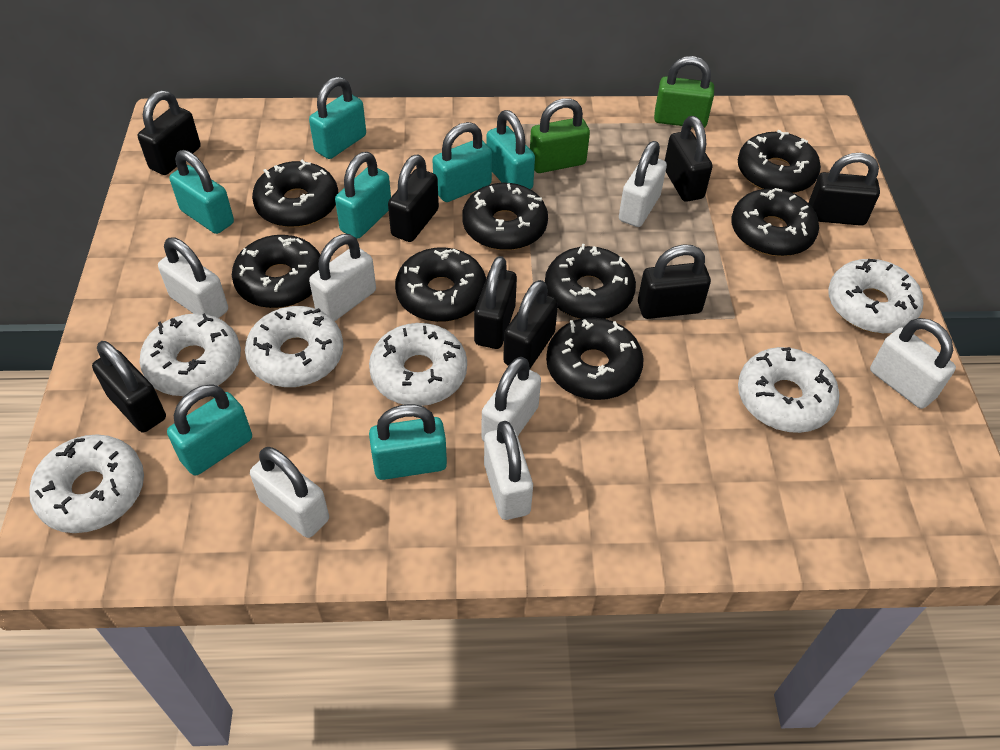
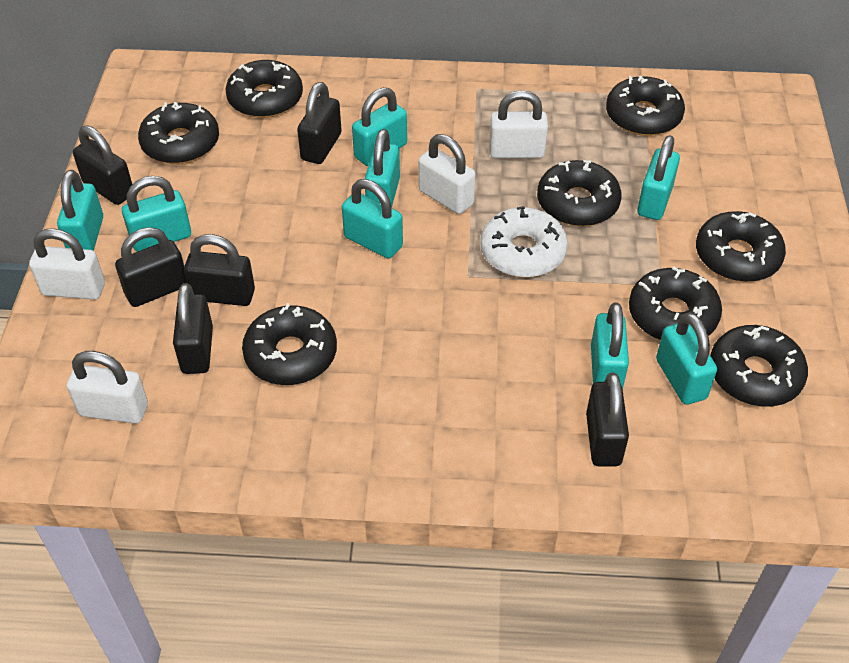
black padlock: 8 -> 6
green padlock: 2 -> 0
turquoise padlock: 7 -> 8
white donut: 6 -> 1
white padlock: 7 -> 4

